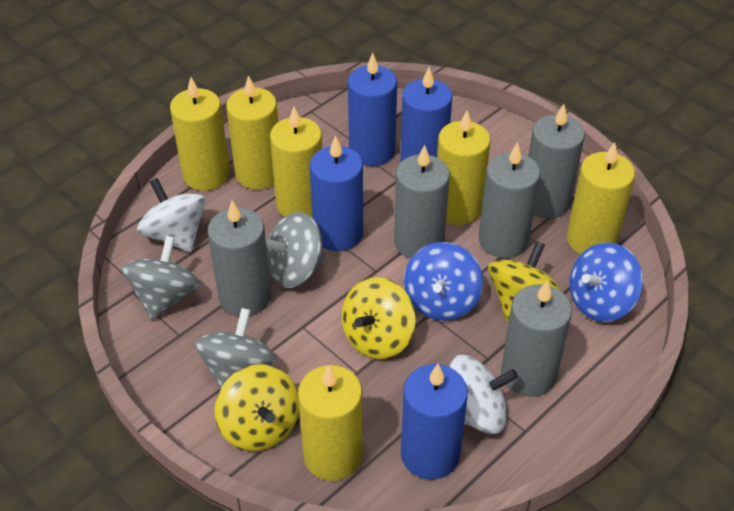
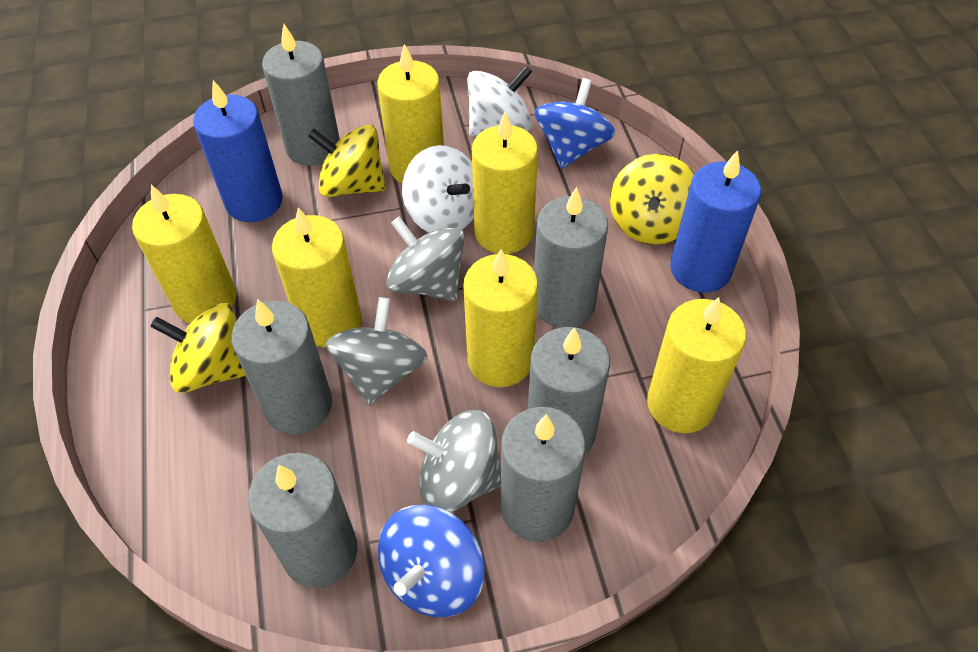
blue candle: 4 -> 2
grey candle: 5 -> 6

